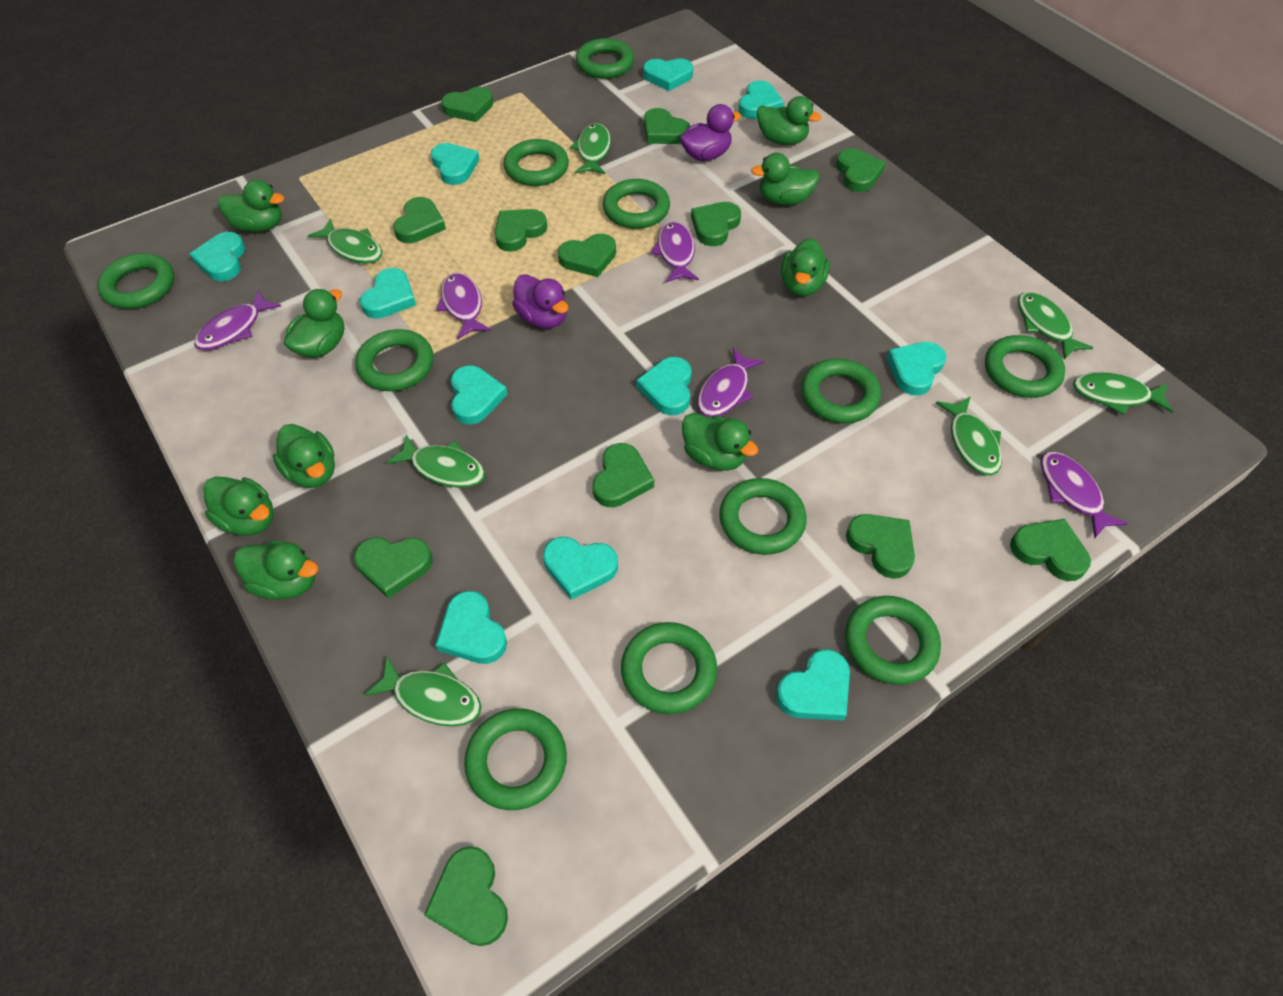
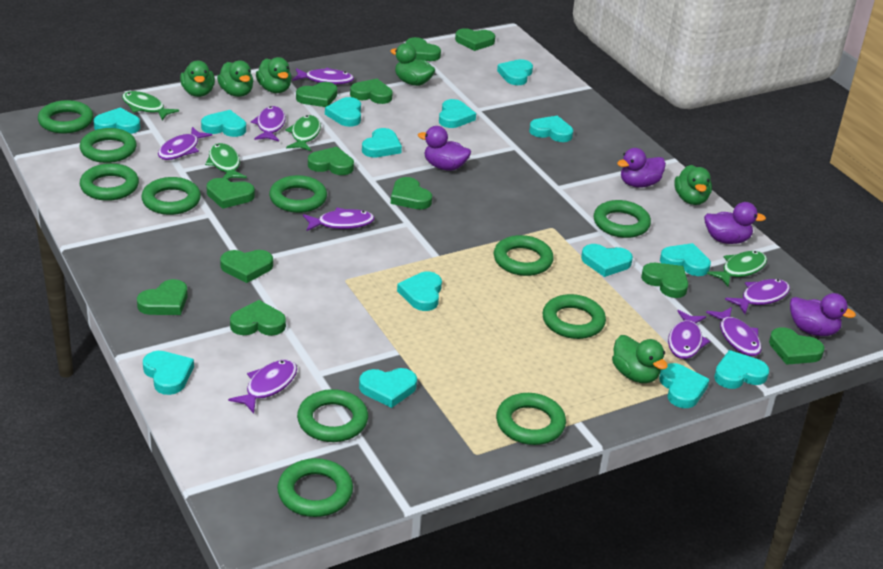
green duck: 9 -> 6
green fish: 7 -> 4
purple duck: 2 -> 4
purple fish: 5 -> 8
turquoise heart: 11 -> 14

